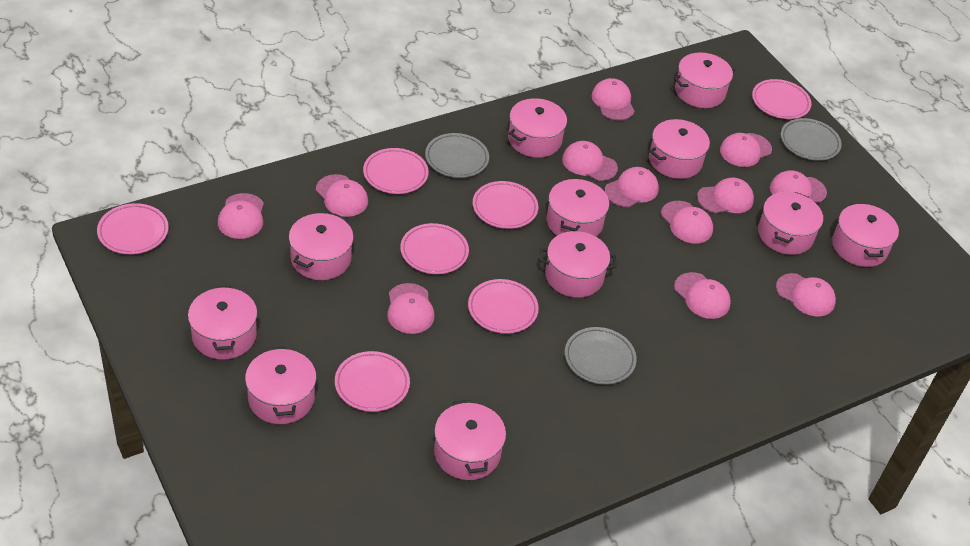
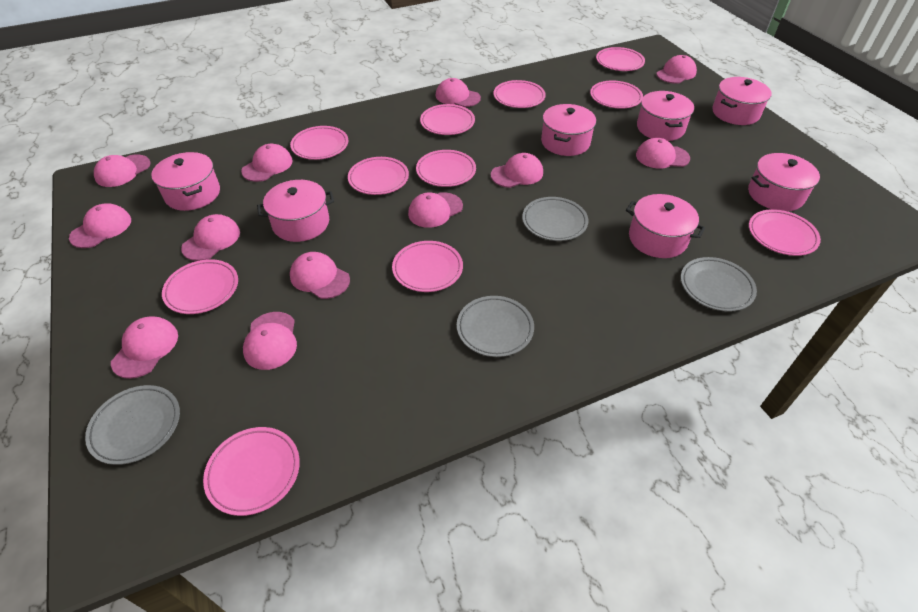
grey plate: 3 -> 4
pink plate: 7 -> 11
pink pot: 11 -> 7

